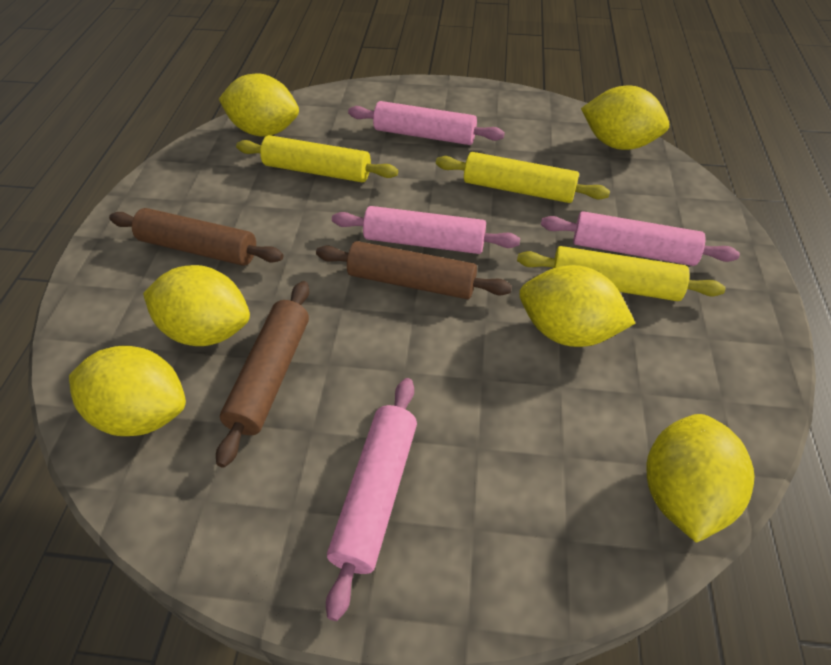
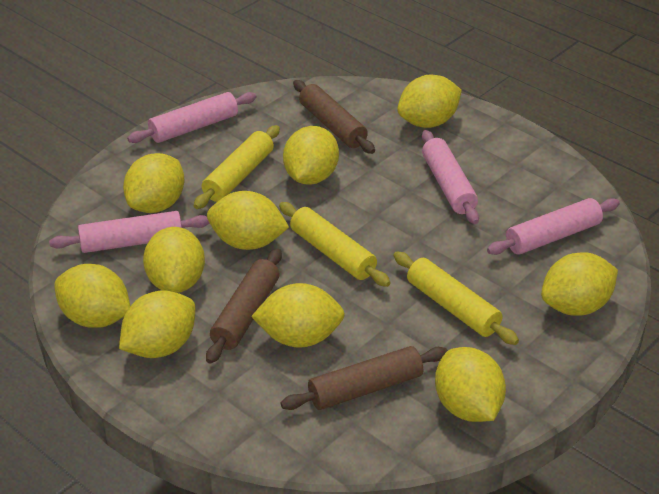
yellow lemon: 6 -> 10

